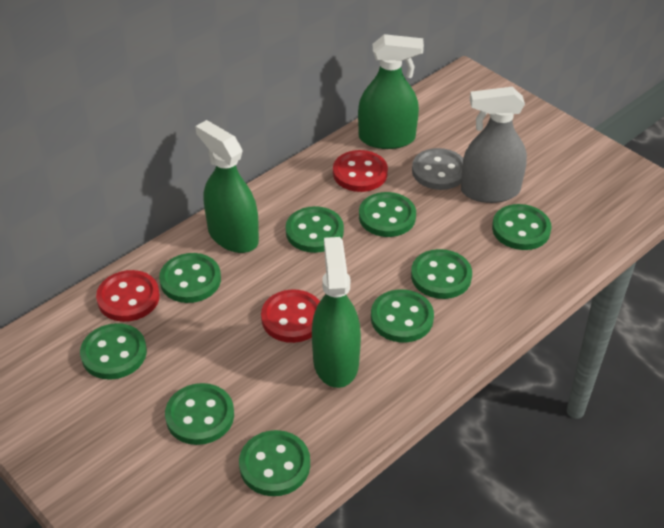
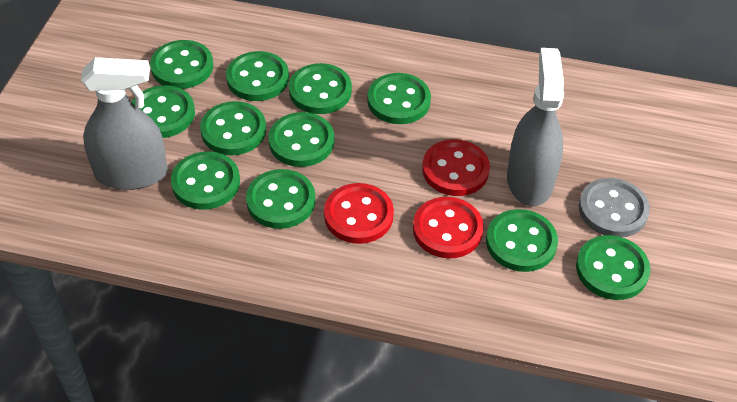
green button: 9 -> 11
green spray bottle: 3 -> 0
grey spray bottle: 1 -> 2

